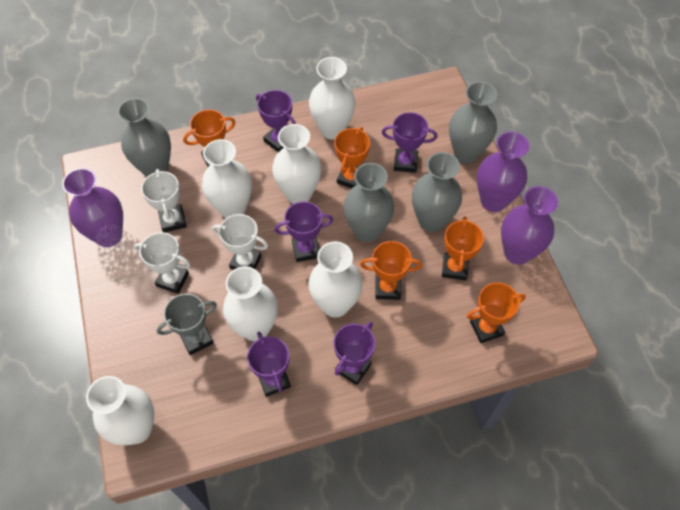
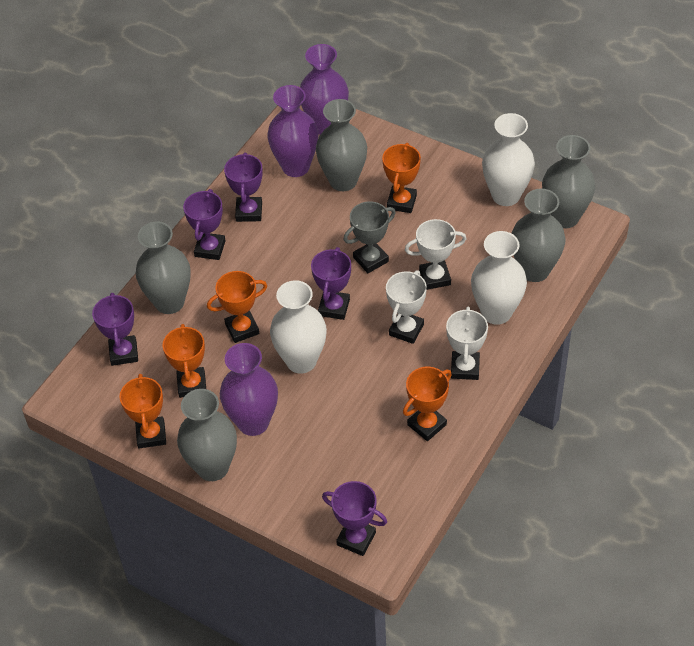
grey vase: 4 -> 5
white vase: 6 -> 3

